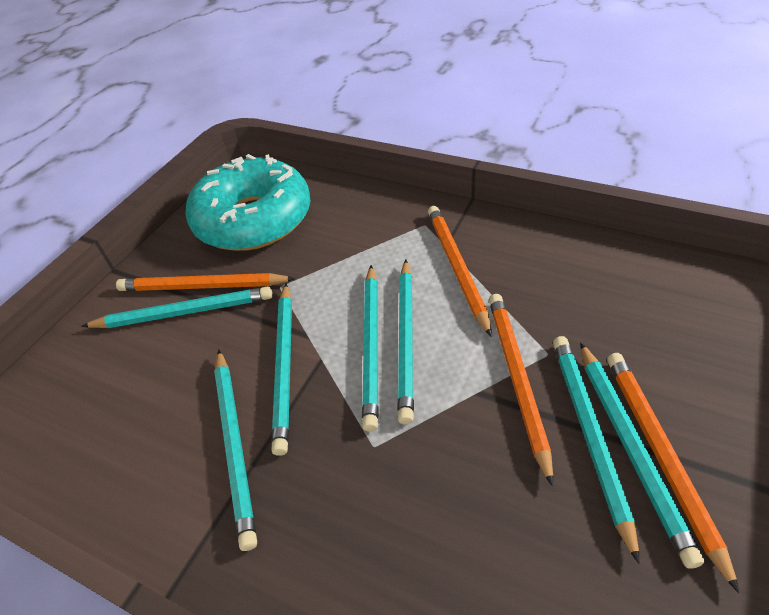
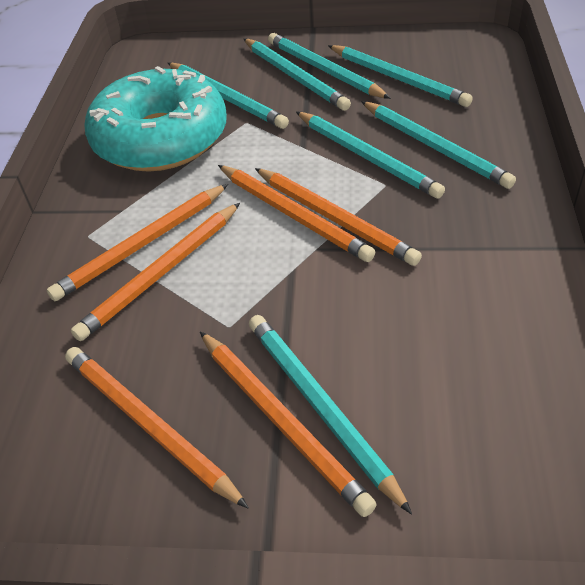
orange pencil: 4 -> 6

